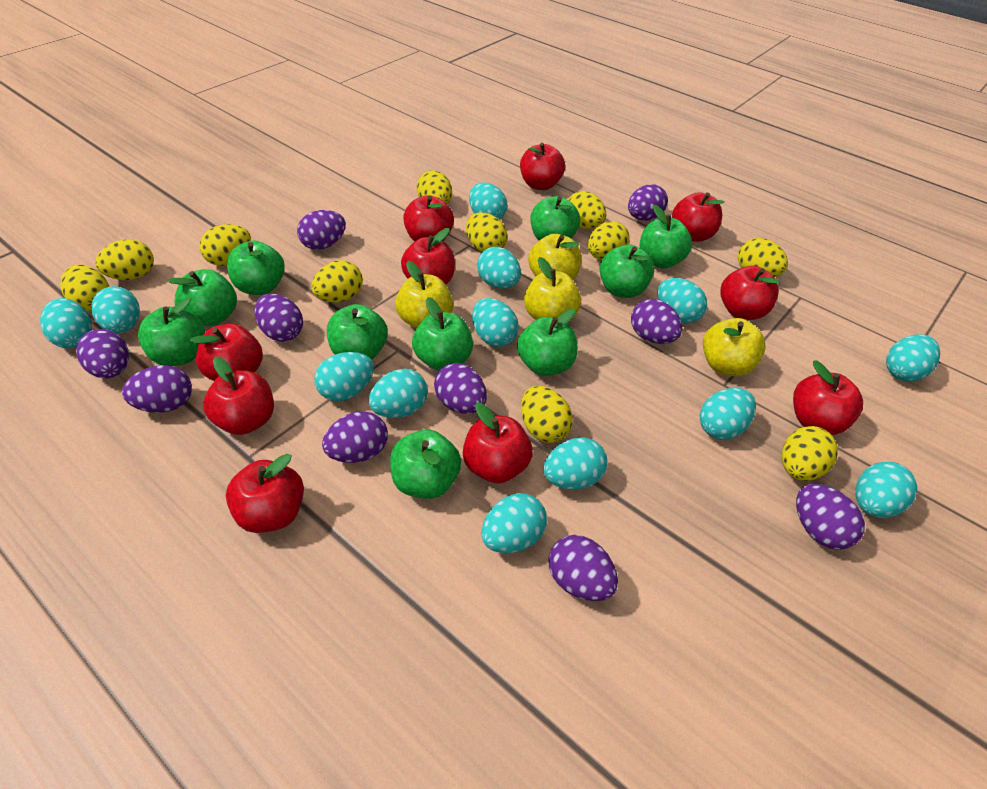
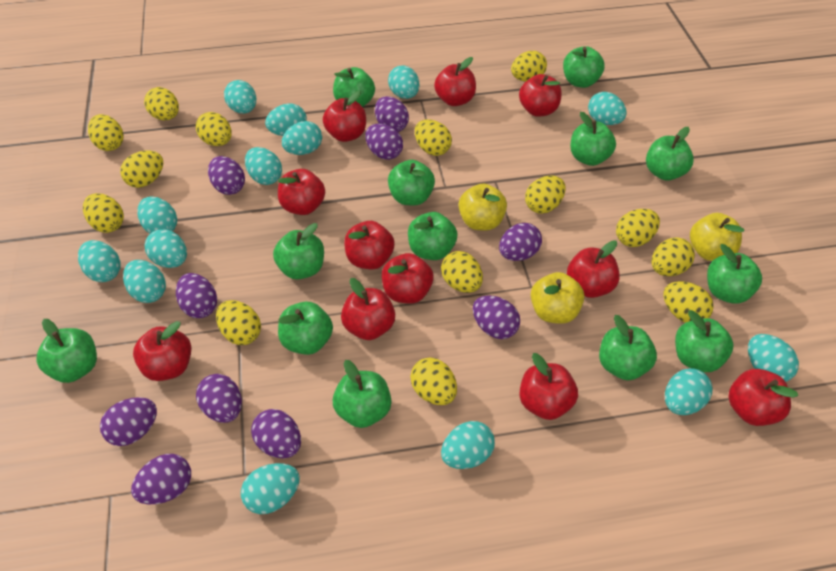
green apple: 10 -> 13
red apple: 10 -> 11
turquoise egg: 13 -> 14
yellow apple: 4 -> 3
yellow egg: 11 -> 14

